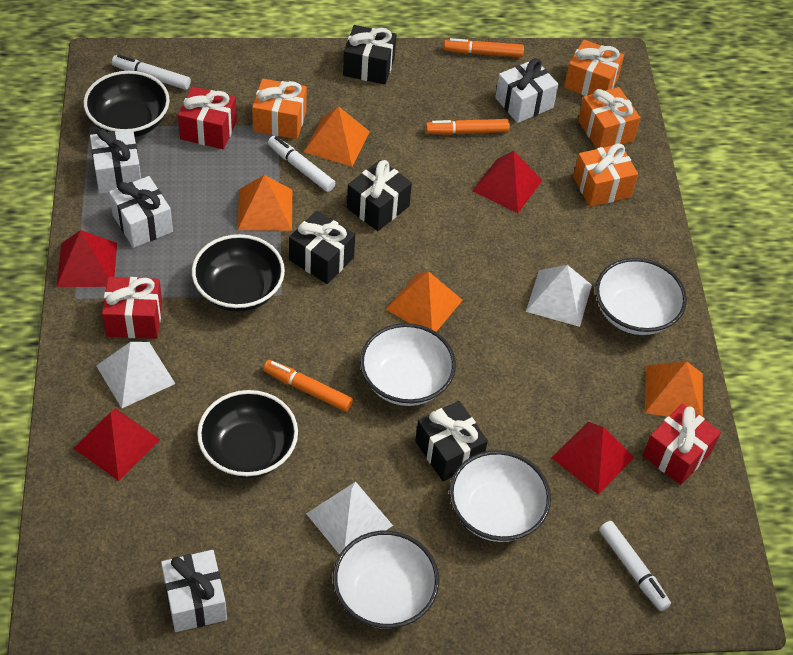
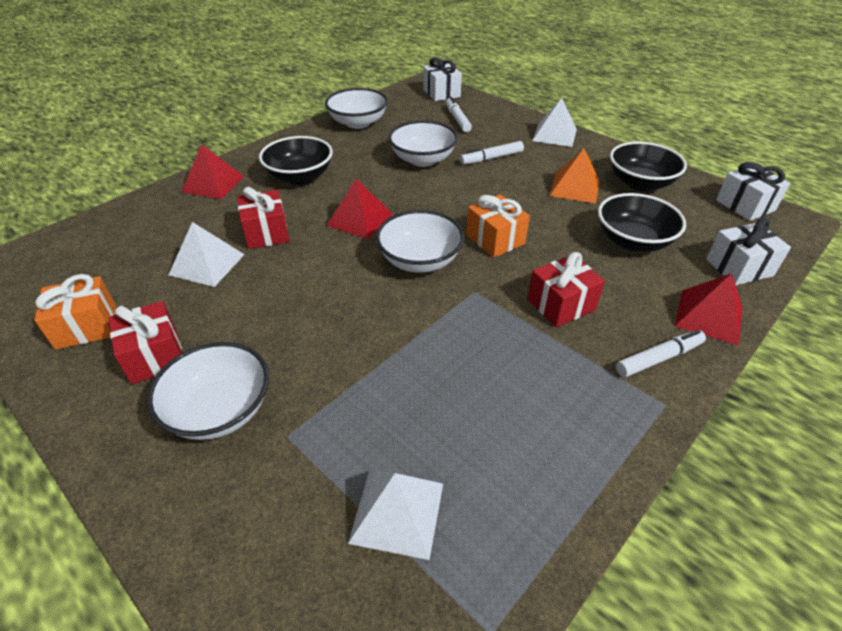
black gift: 4 -> 0
orange gift: 4 -> 2
orange marker: 3 -> 0
orange pyramid: 4 -> 1
red pyramid: 4 -> 3
white gift: 4 -> 3

